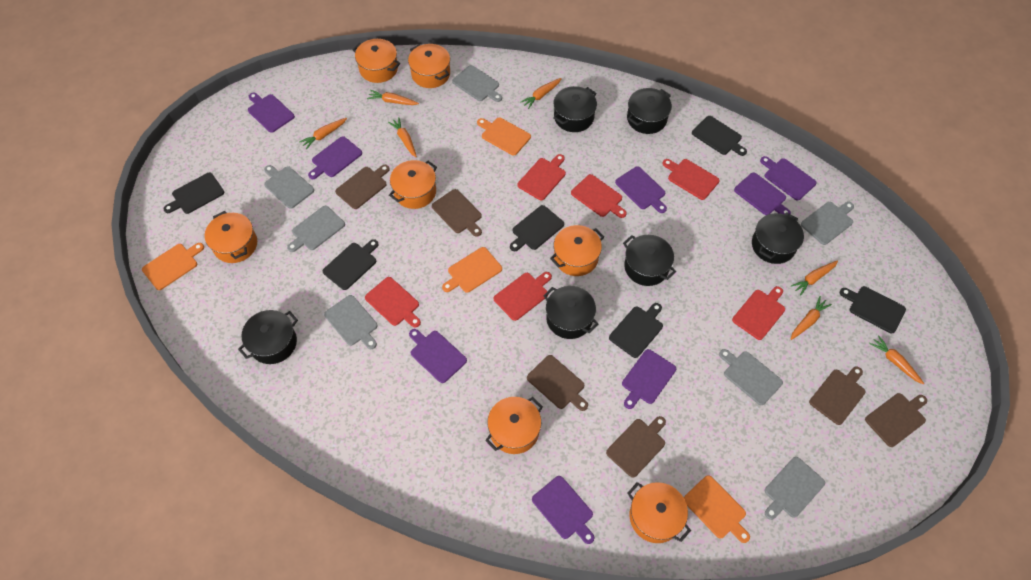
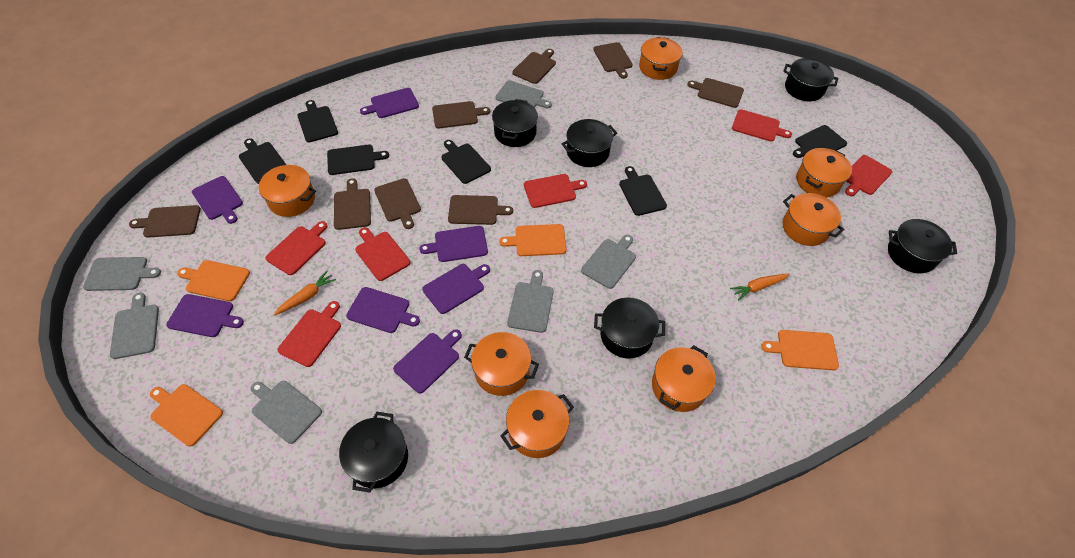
brown cutting board: 6 -> 8
grey cutting board: 7 -> 6
orange carrot: 7 -> 2
purple cutting board: 8 -> 7

